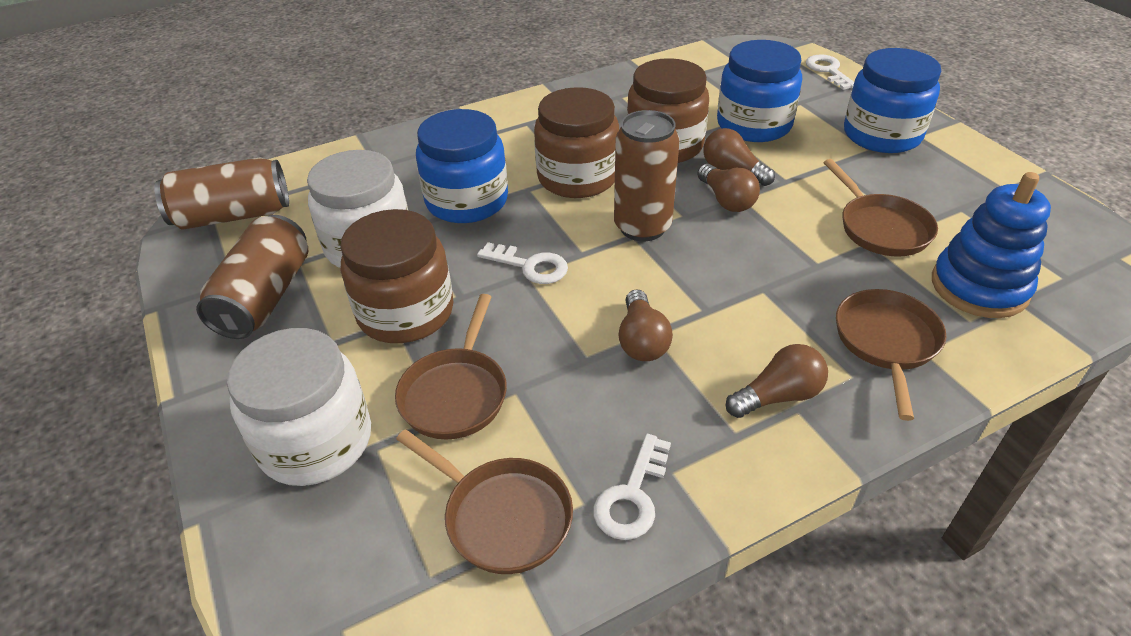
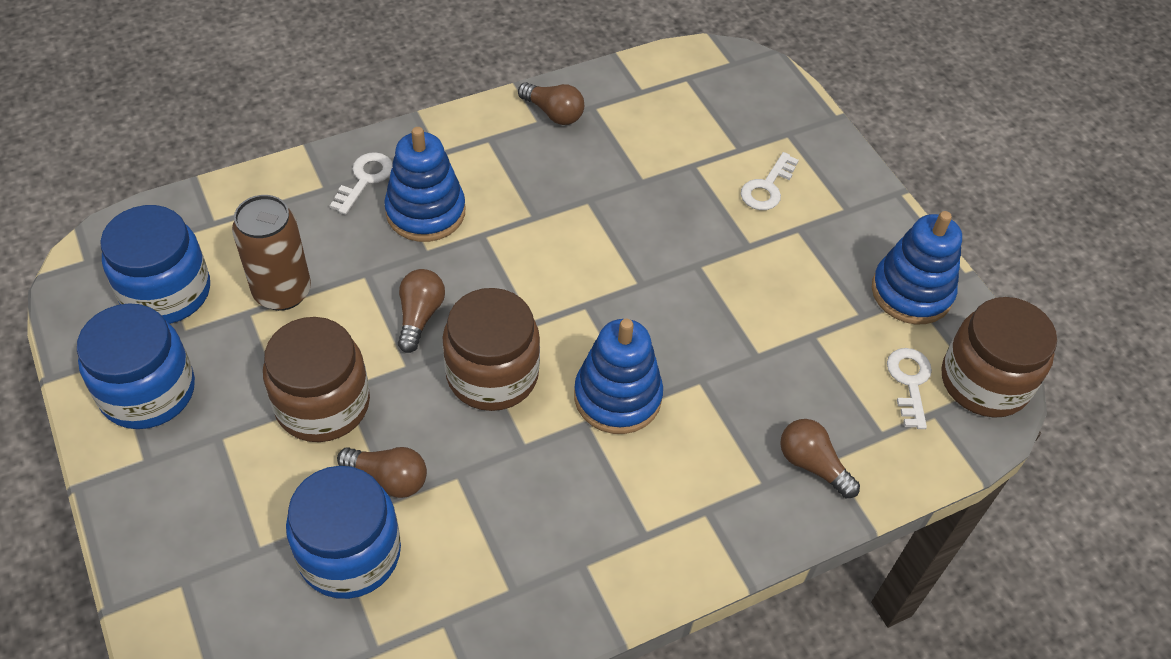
blue stacking toy: 1 -> 3
brown can: 3 -> 1
brown pan: 4 -> 0
white jar: 2 -> 0

